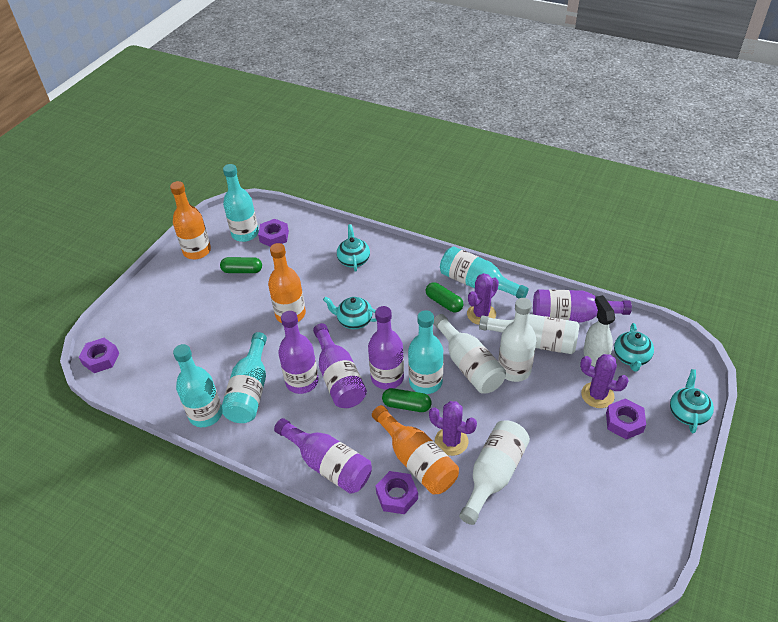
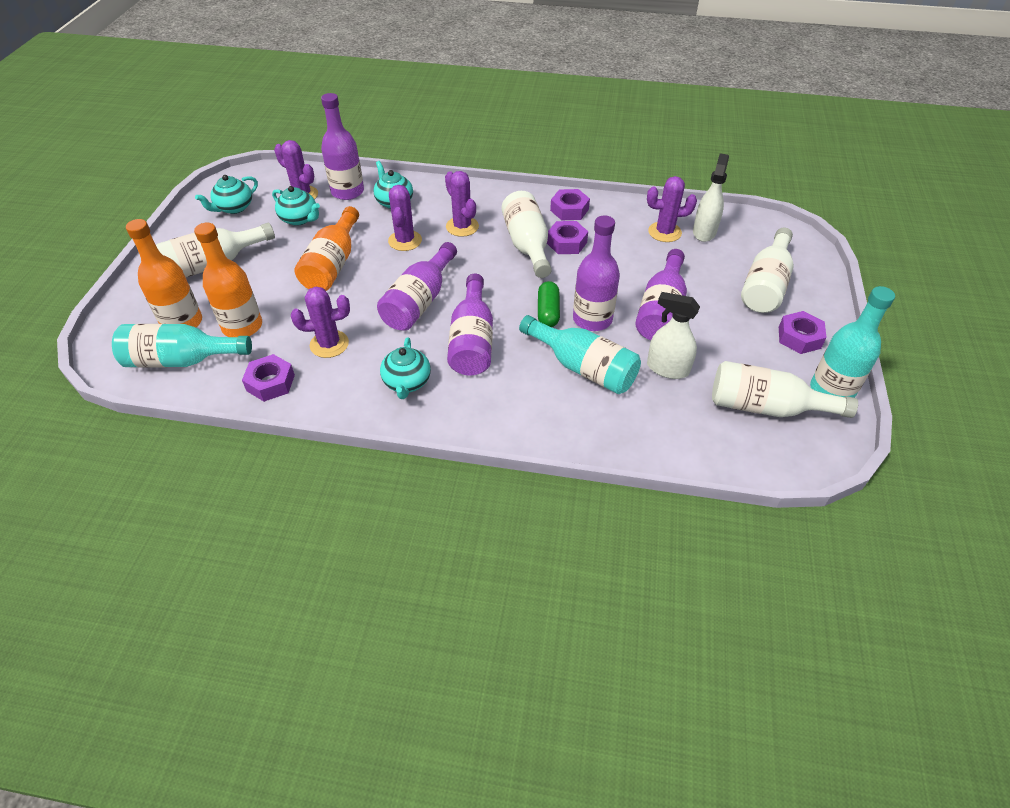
green capsule: 3 -> 1
purple cactus: 3 -> 5
turquoise bottle: 5 -> 3
white spray bottle: 1 -> 2

